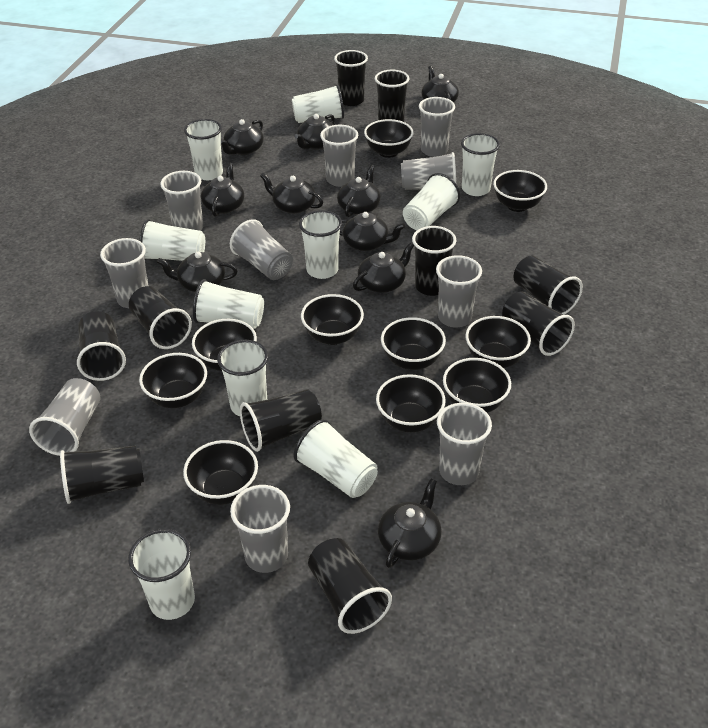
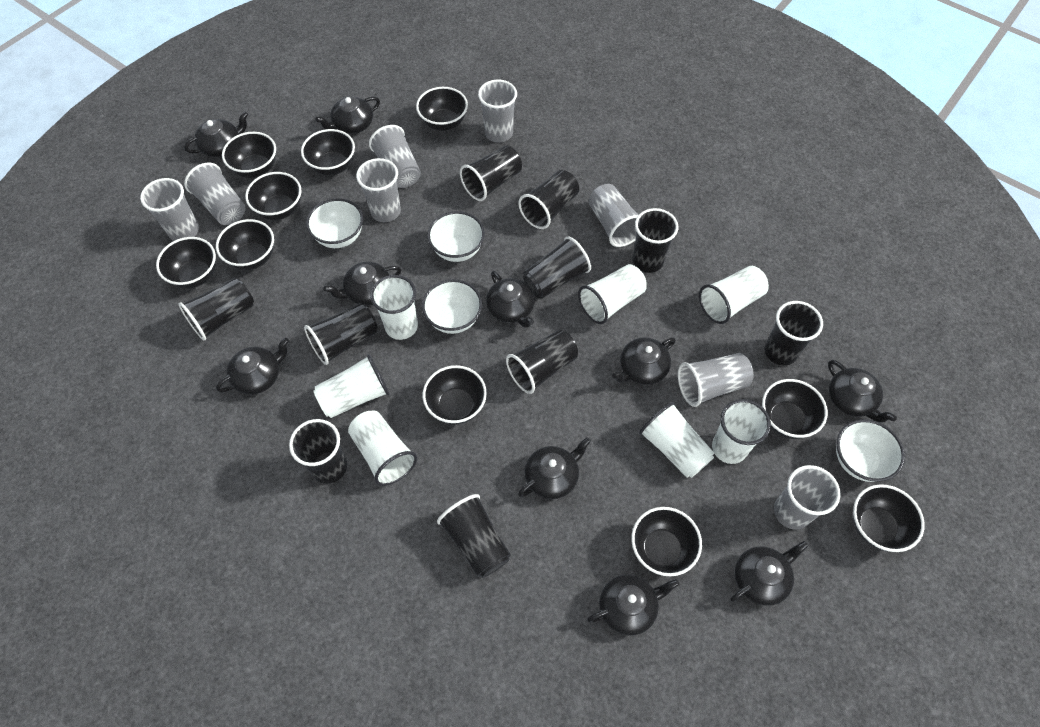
grey cup: 10 -> 8
white bowl: 0 -> 4
white cup: 10 -> 7

